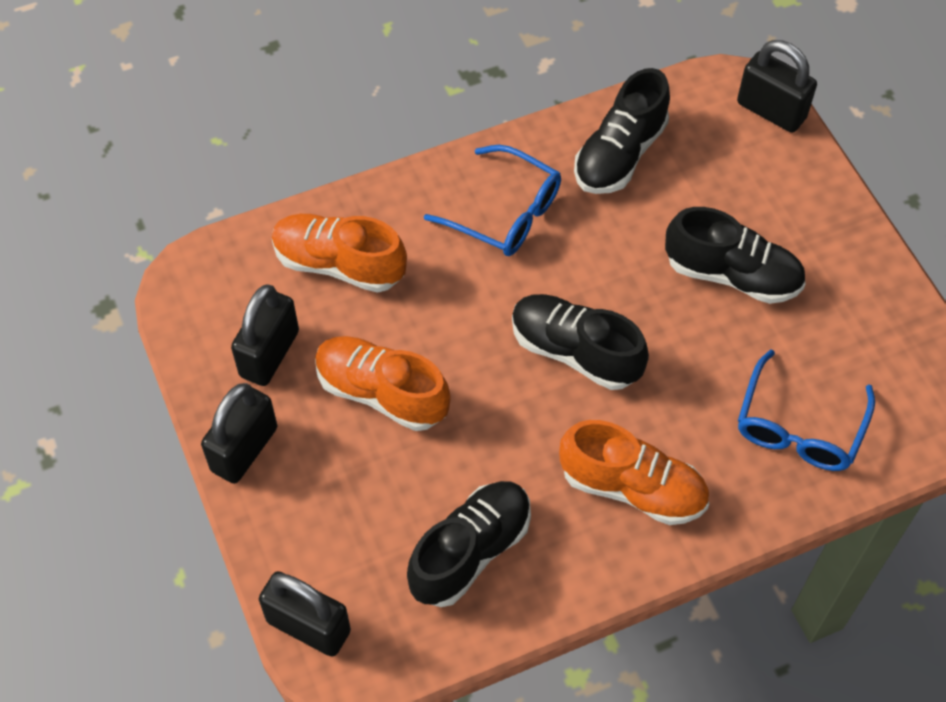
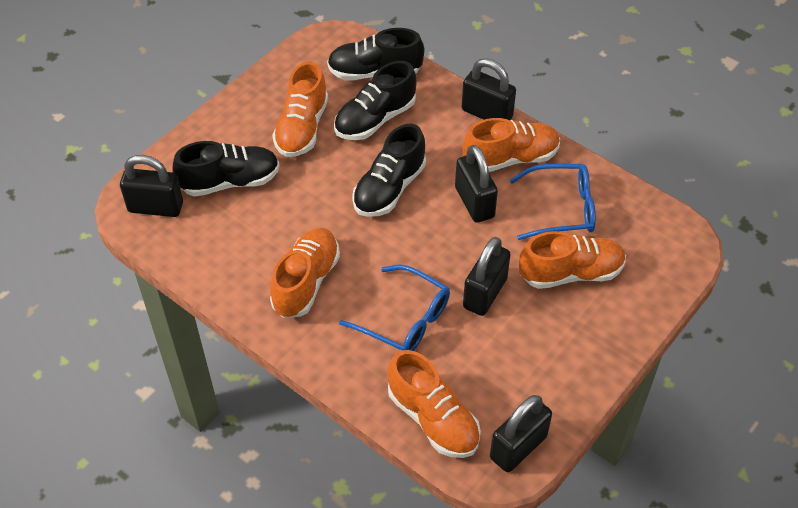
black padlock: 4 -> 5
orange shoe: 3 -> 5

